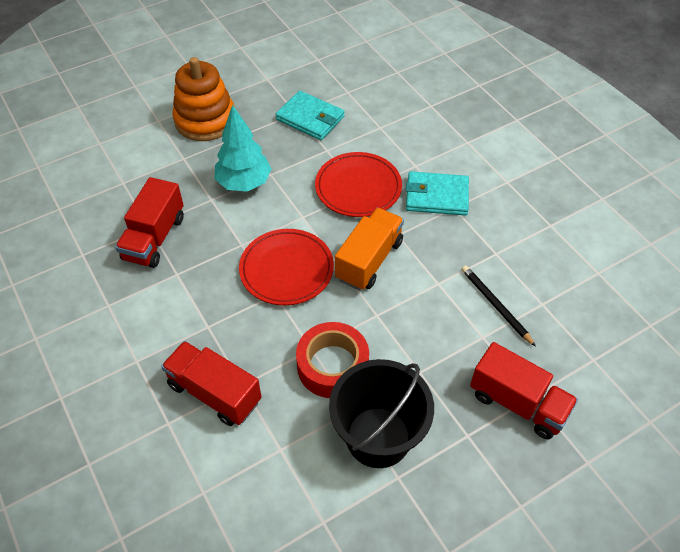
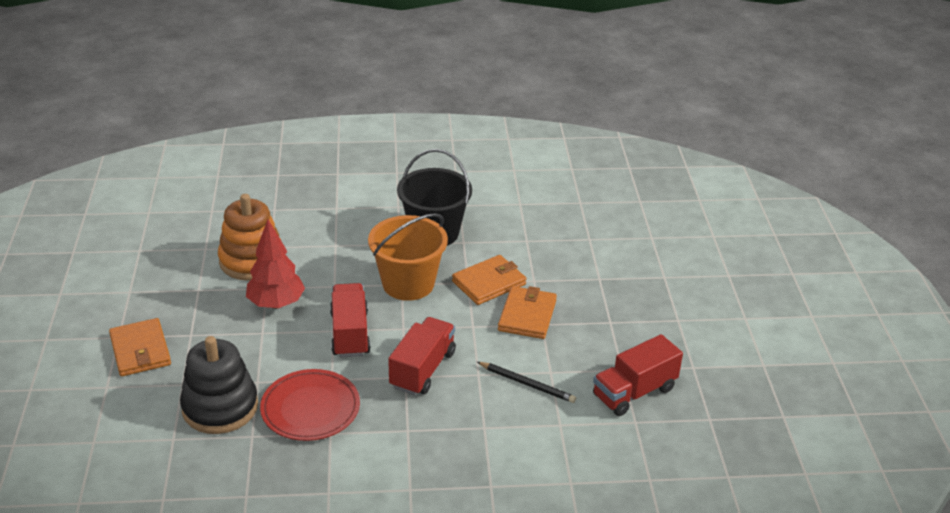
black stacking toy: 0 -> 1
orange bucket: 0 -> 1
orange truck: 1 -> 0
orange wallet: 0 -> 3
red plate: 2 -> 1
red tape: 1 -> 0
red tree: 0 -> 1
turquoise tree: 1 -> 0
turquoise wallet: 2 -> 0

